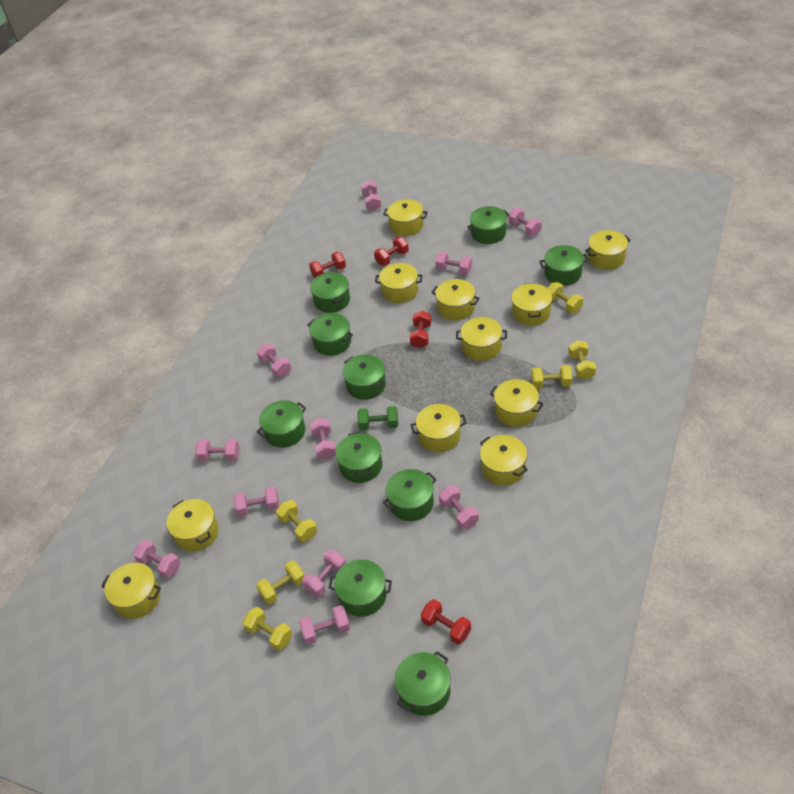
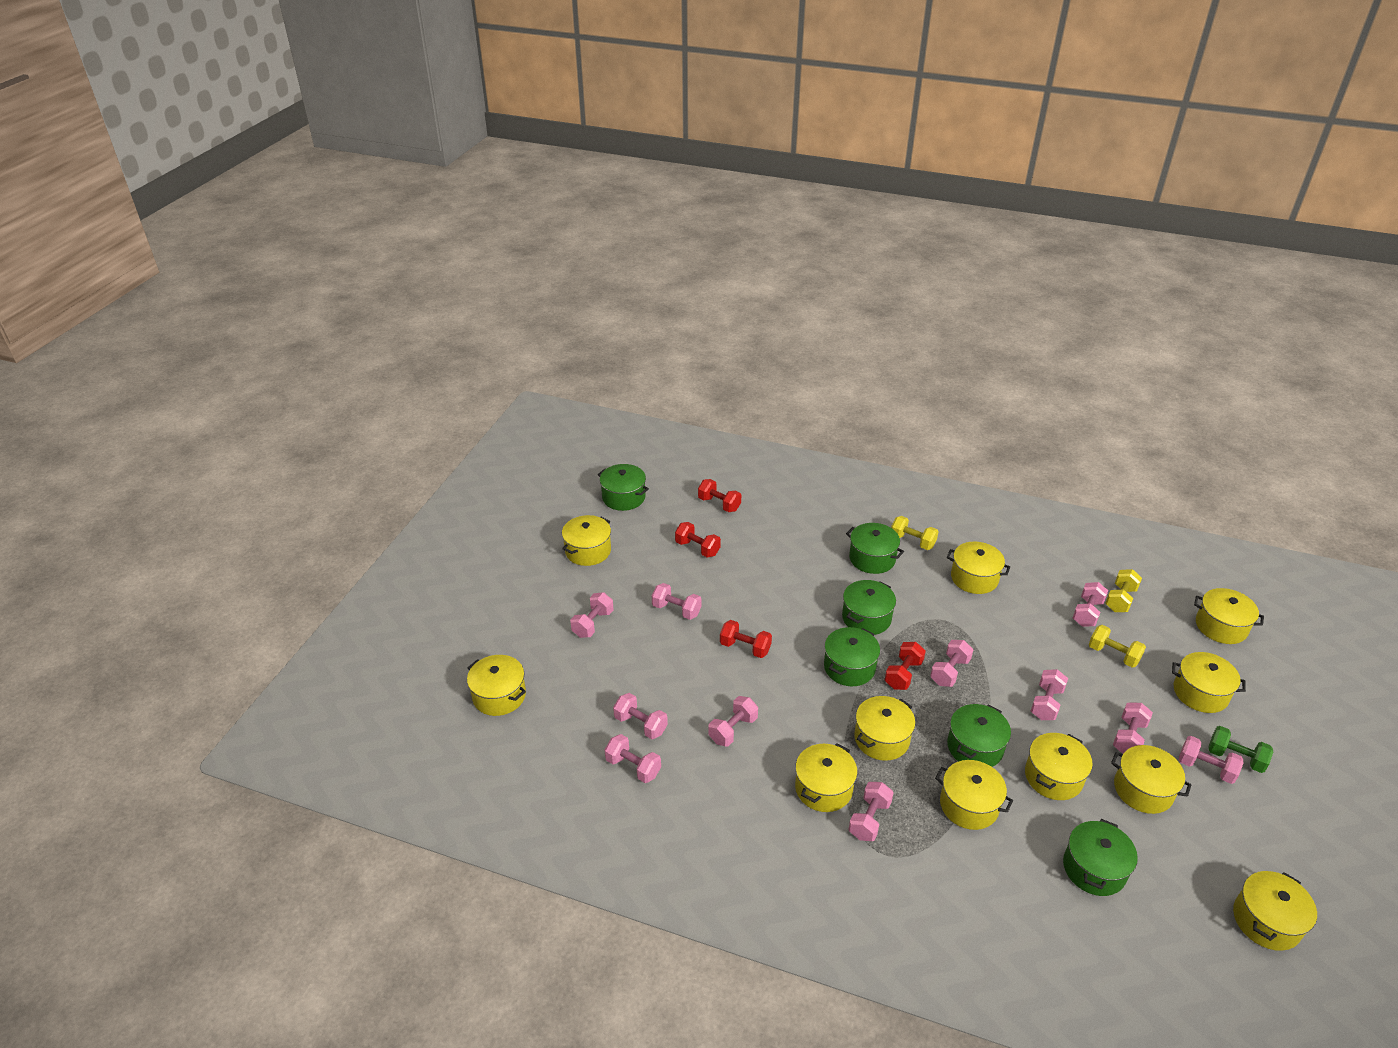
green pot: 10 -> 6
yellow dumbbell: 6 -> 3

